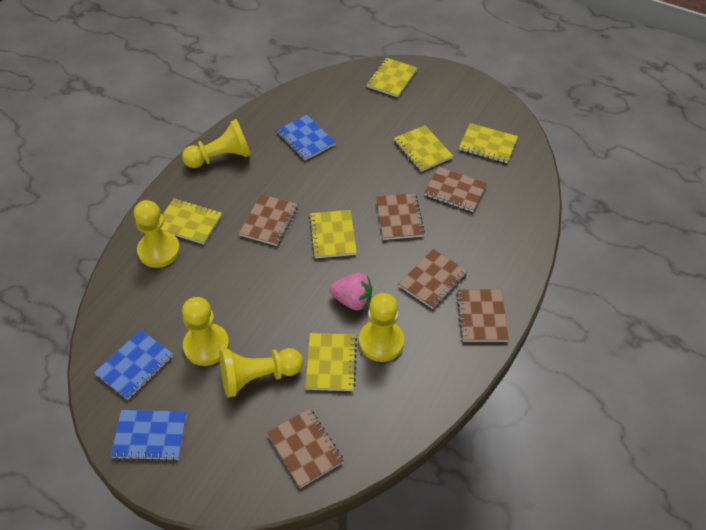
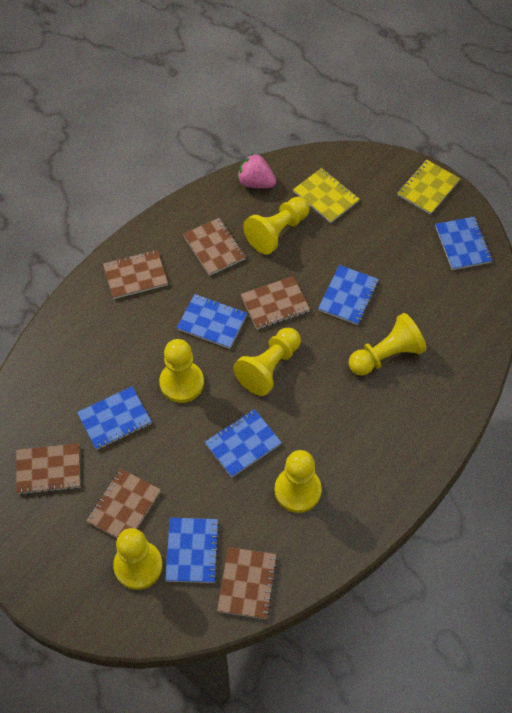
blue notebook: 3 -> 6
yellow notebook: 6 -> 2
yellow pawn: 5 -> 6

